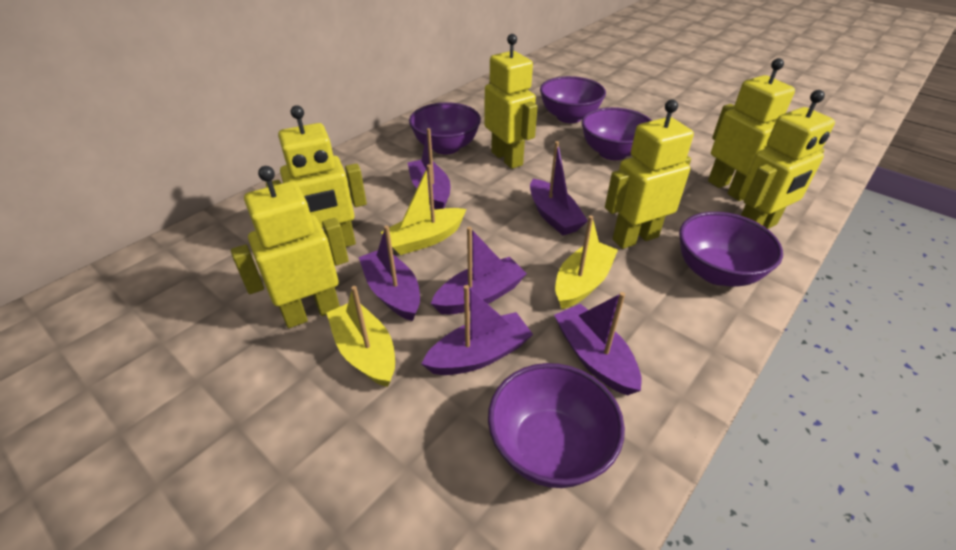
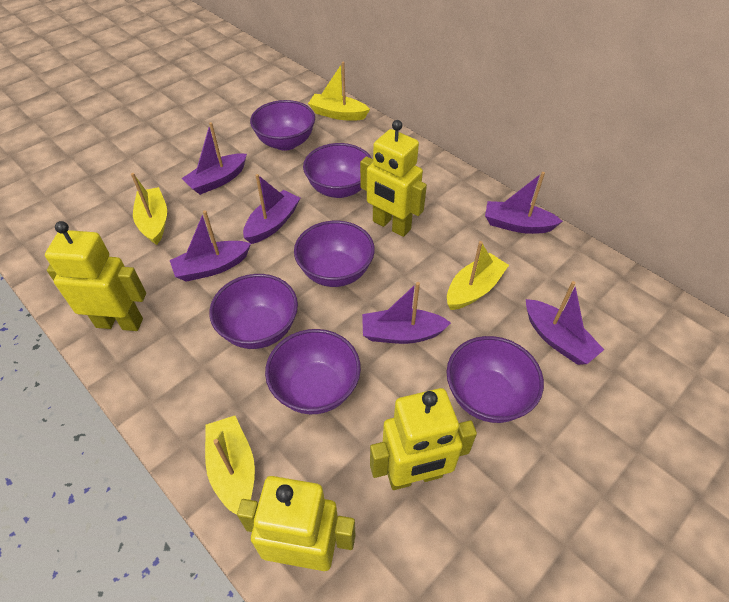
purple bowl: 5 -> 6
yellow boat: 3 -> 4
yellow robot: 6 -> 4

